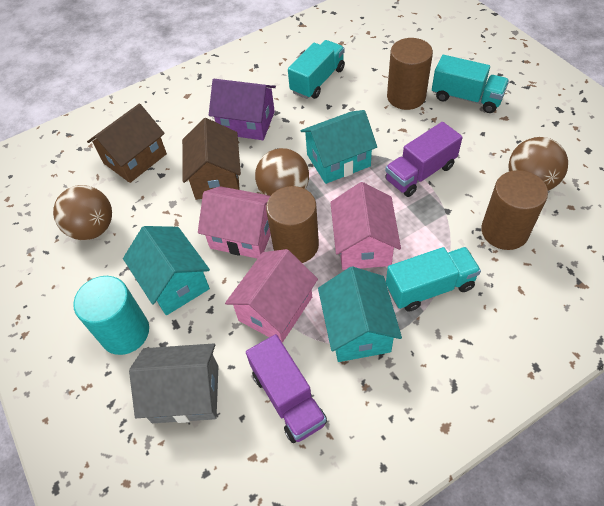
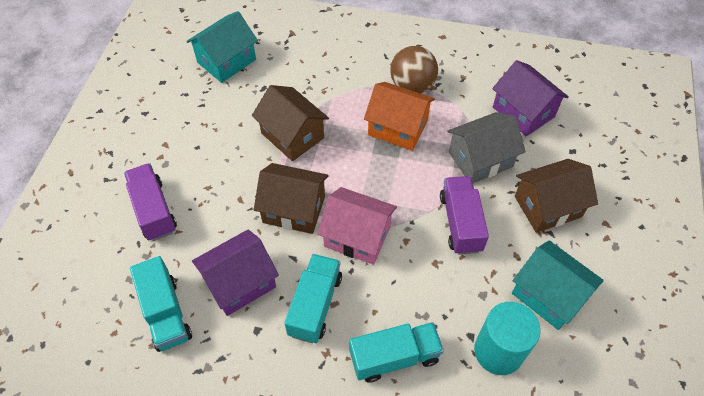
brown ball: 3 -> 1
brown cylinder: 3 -> 0
brown house: 2 -> 3
orange house: 0 -> 1
pink house: 3 -> 1
purple house: 1 -> 2
turquoise house: 3 -> 2

